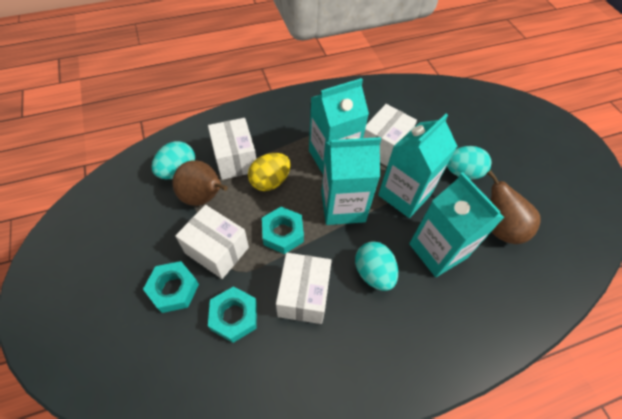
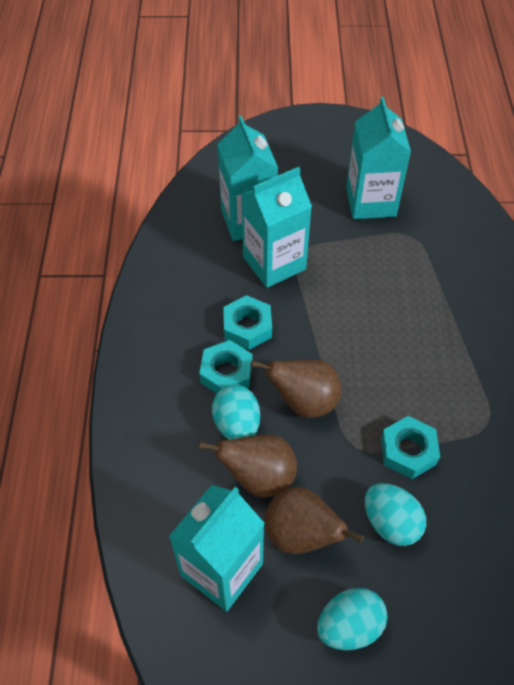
brown pear: 2 -> 3
white box: 4 -> 0
yellow egg: 1 -> 0

